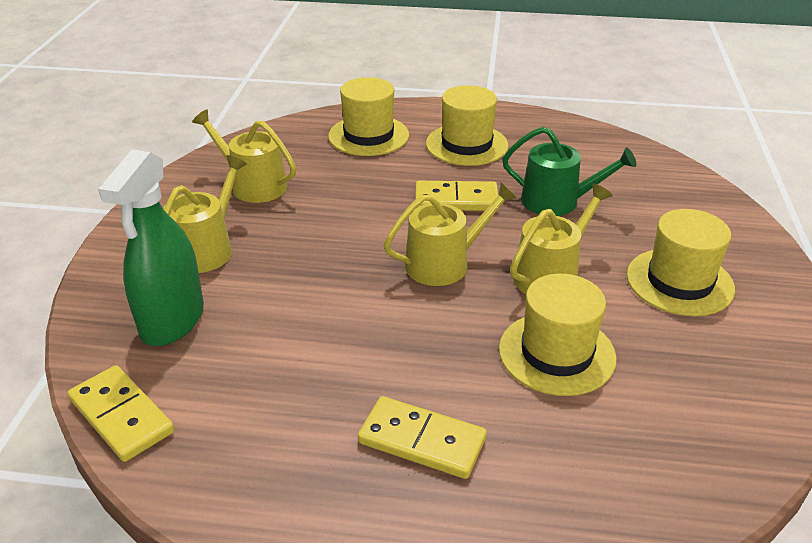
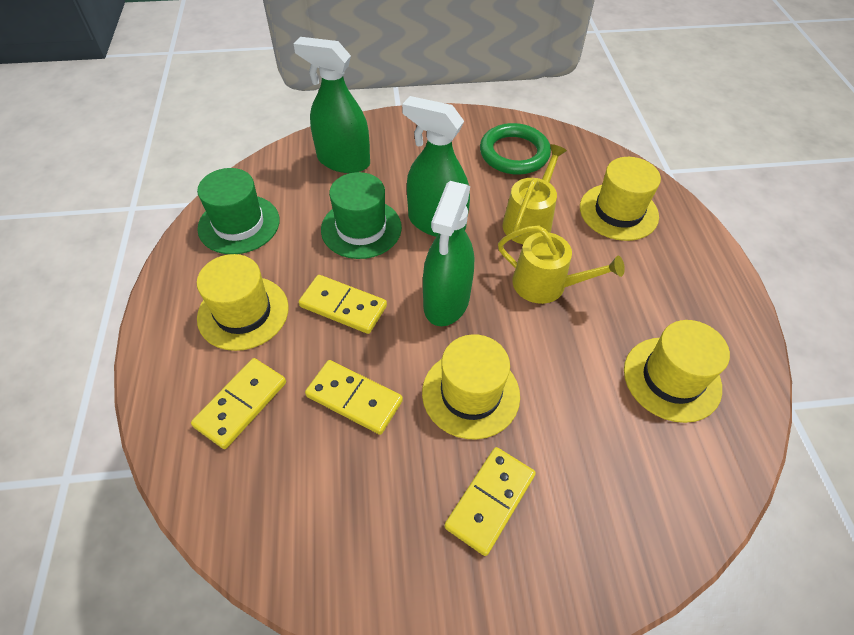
green hat: 0 -> 2
green ring: 0 -> 1
green spray bottle: 1 -> 3
green watering can: 1 -> 0
yellow domino: 3 -> 4
yellow watering can: 4 -> 2

